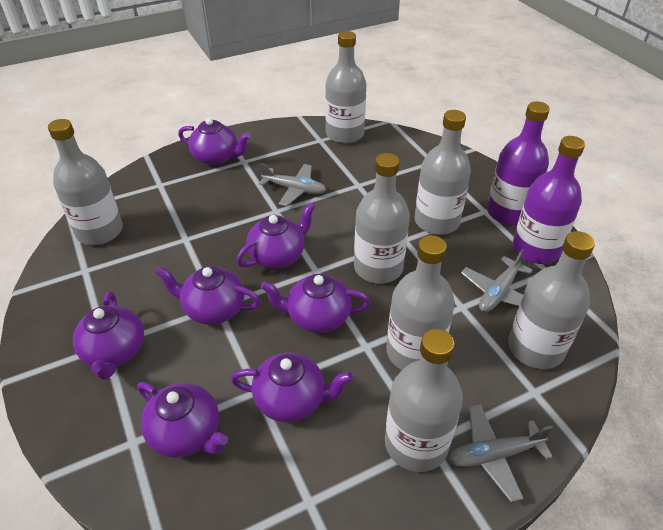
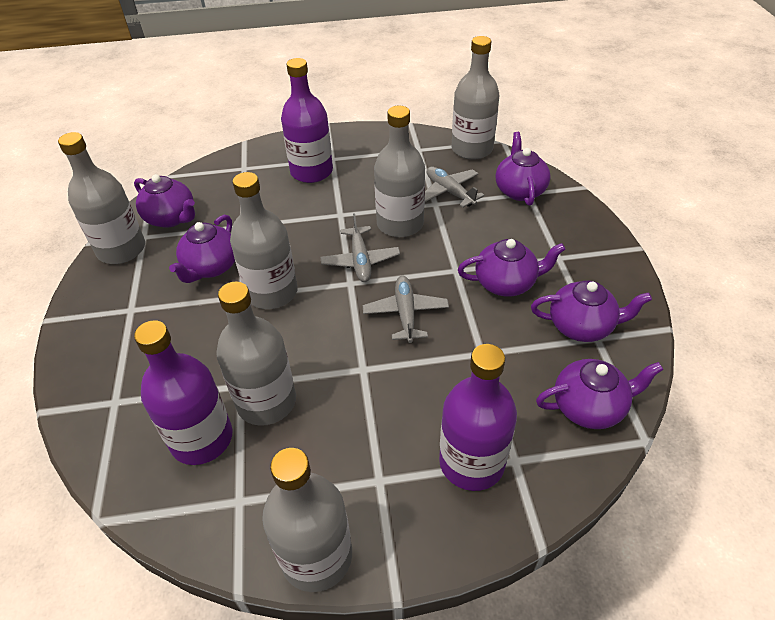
grey bottle: 7 -> 6
purple bottle: 2 -> 3
purple teapot: 7 -> 6

